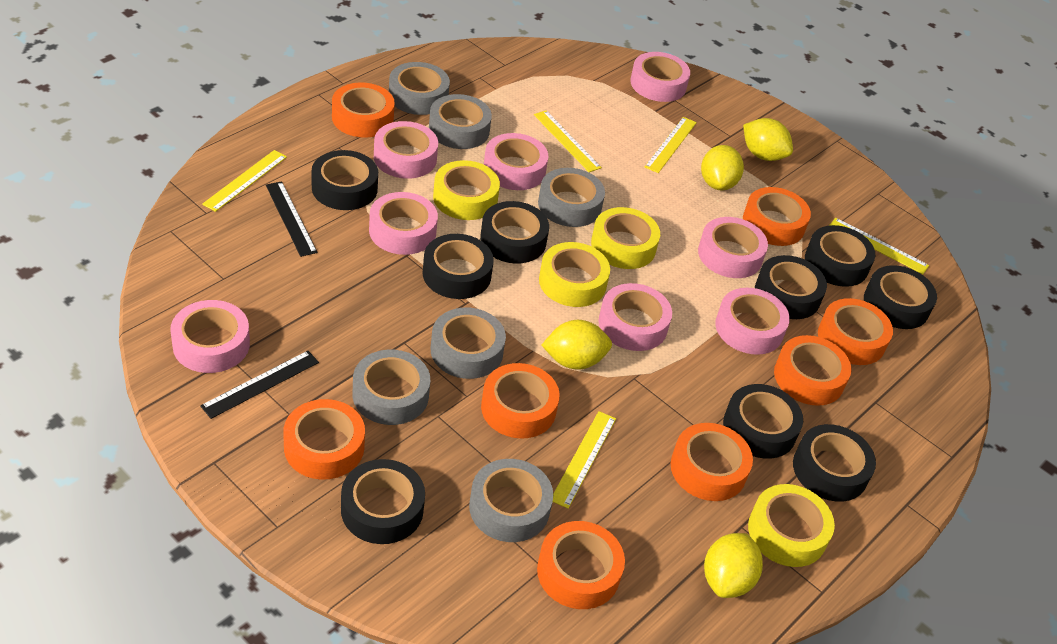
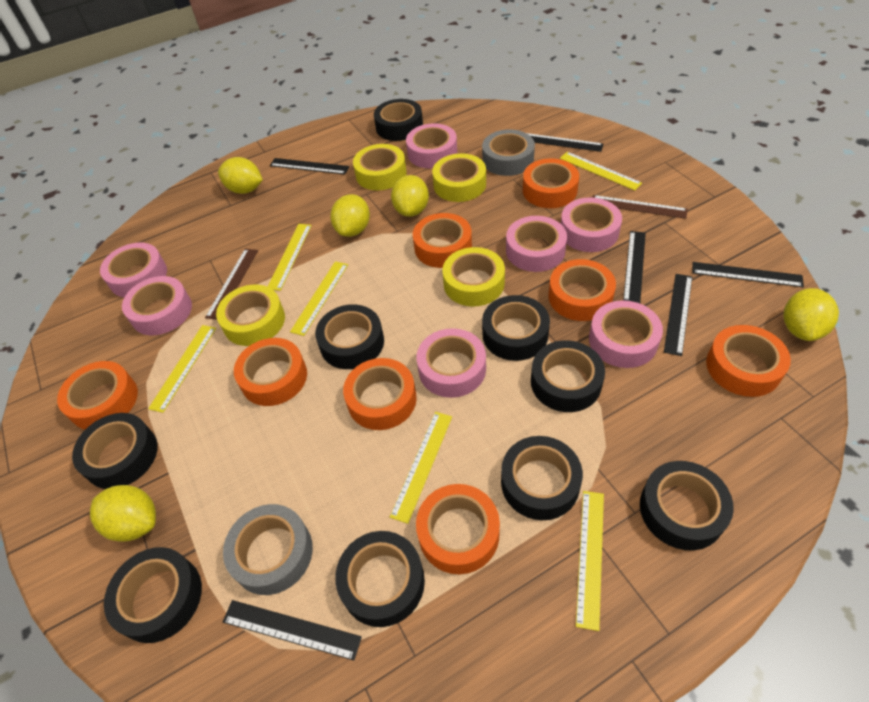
black ruler: 2 -> 6
brown ruler: 0 -> 2
grey tape: 6 -> 2
pink tape: 8 -> 7
yellow lemon: 4 -> 5
yellow ruler: 5 -> 6

